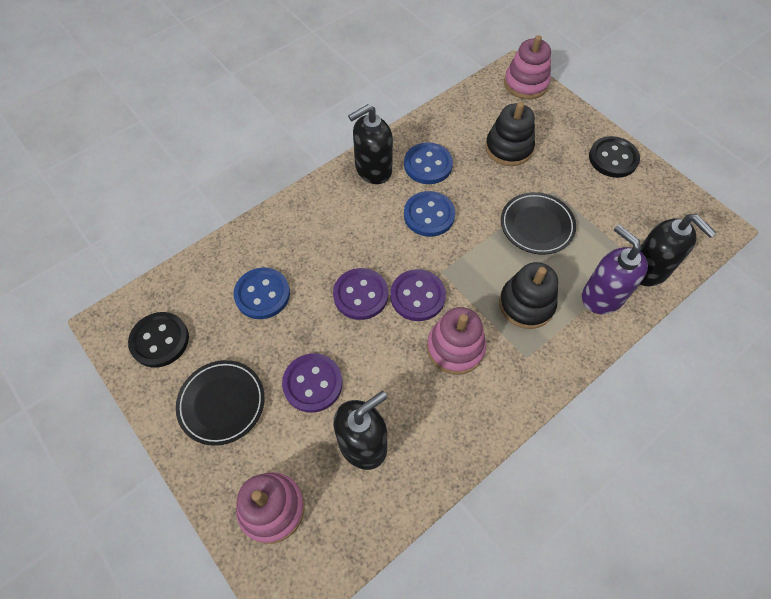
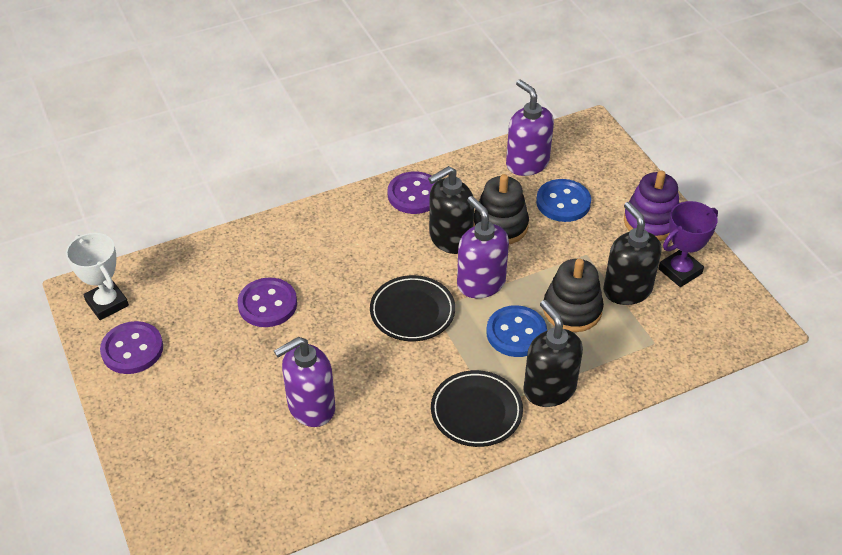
black button: 2 -> 0
blue button: 3 -> 2
pink stacking toy: 3 -> 0
purple soap dispenser: 1 -> 3
purple stacking toy: 0 -> 1
purple trophy: 0 -> 1
white trophy: 0 -> 1

